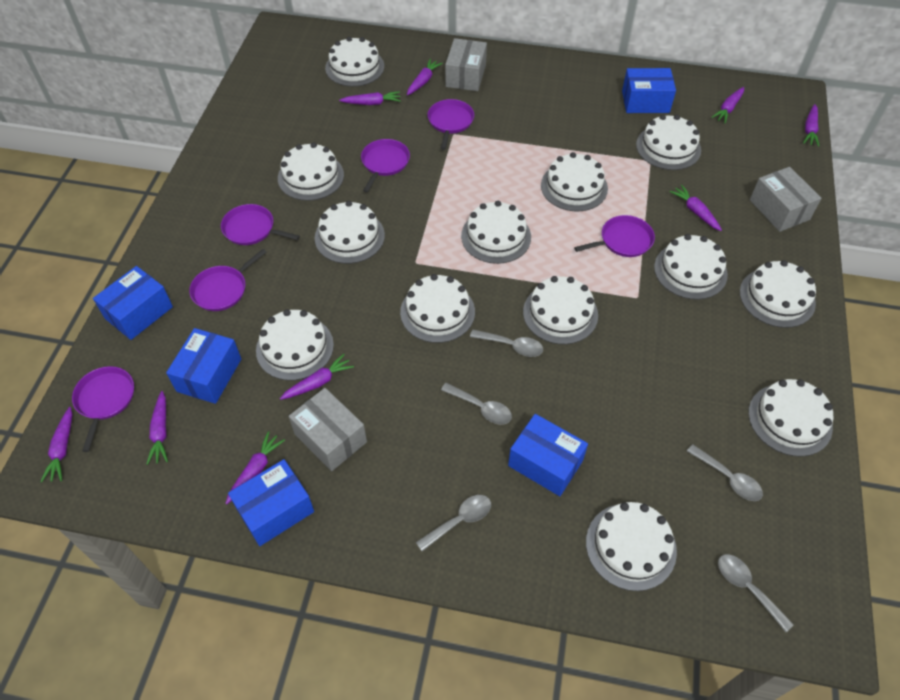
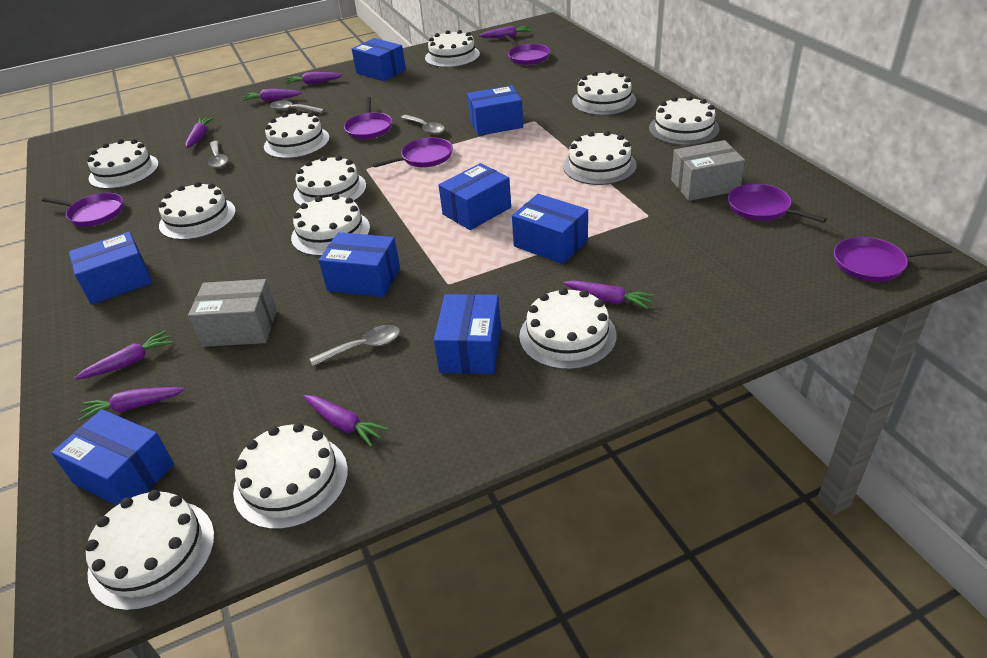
blue box: 5 -> 8
grey box: 3 -> 2
grey spoon: 5 -> 4
purple carrot: 9 -> 8
white cake: 13 -> 12

